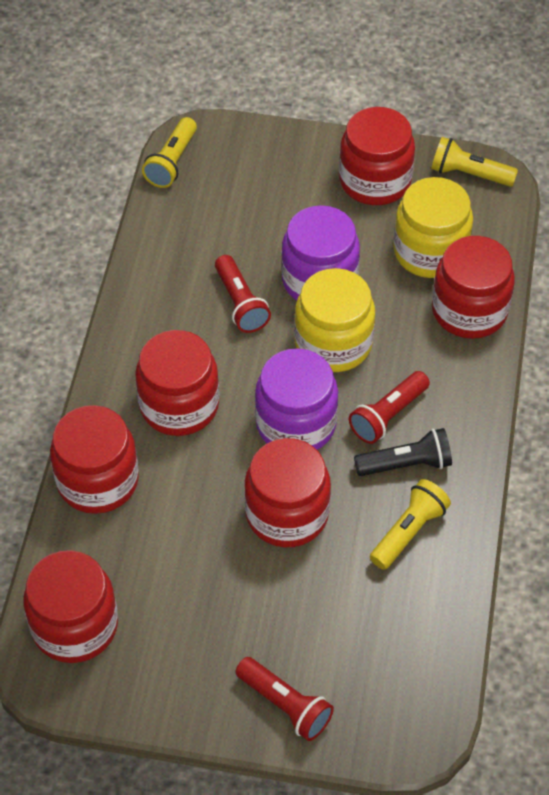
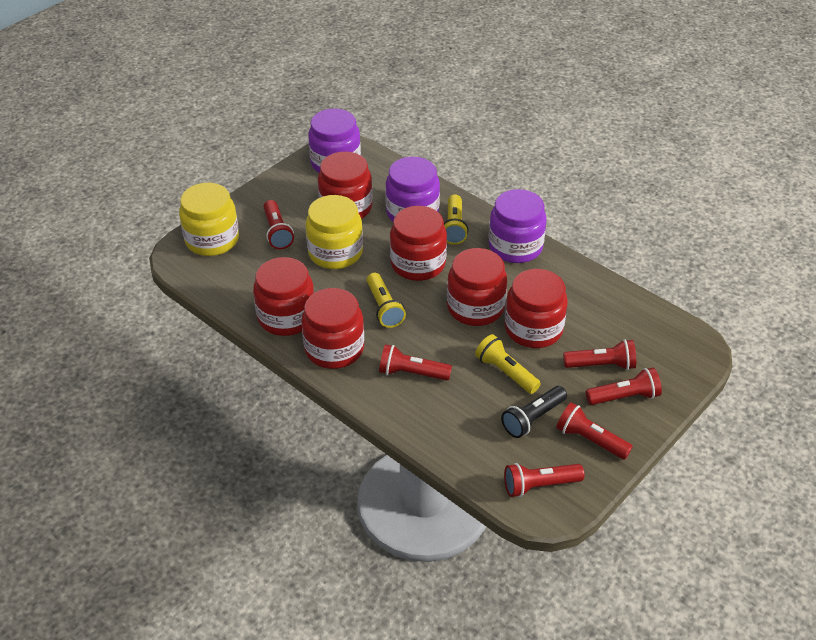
purple jar: 2 -> 3
red flashlight: 3 -> 6

